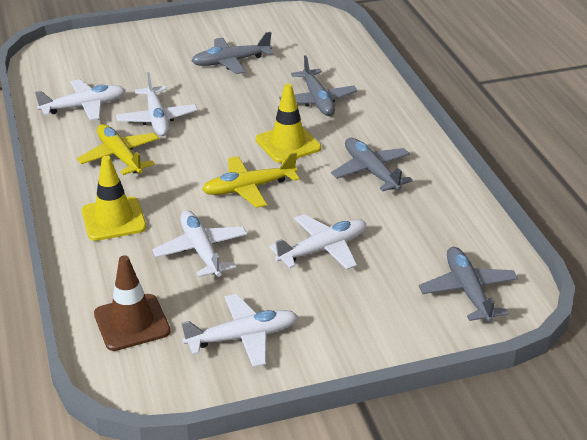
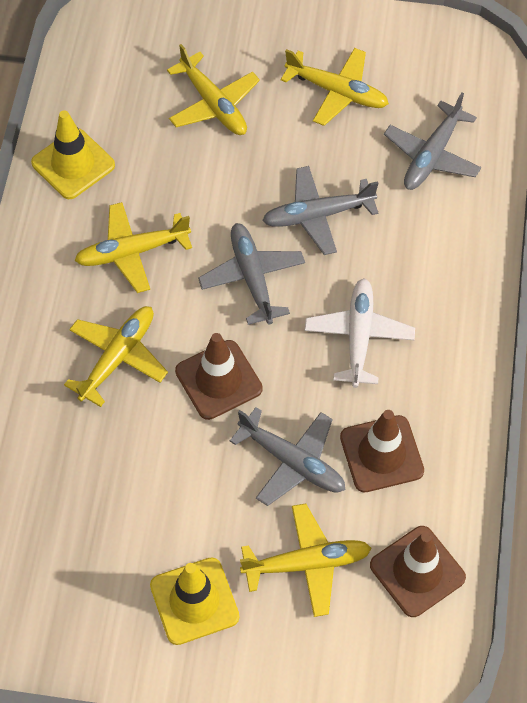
brown traffic cone: 1 -> 3
white plane: 5 -> 1
yellow plane: 2 -> 5

